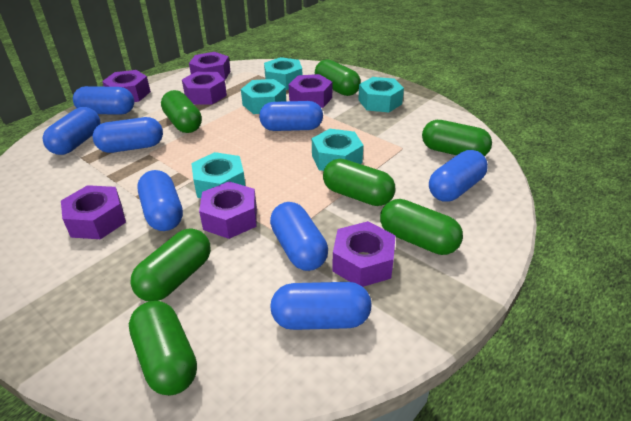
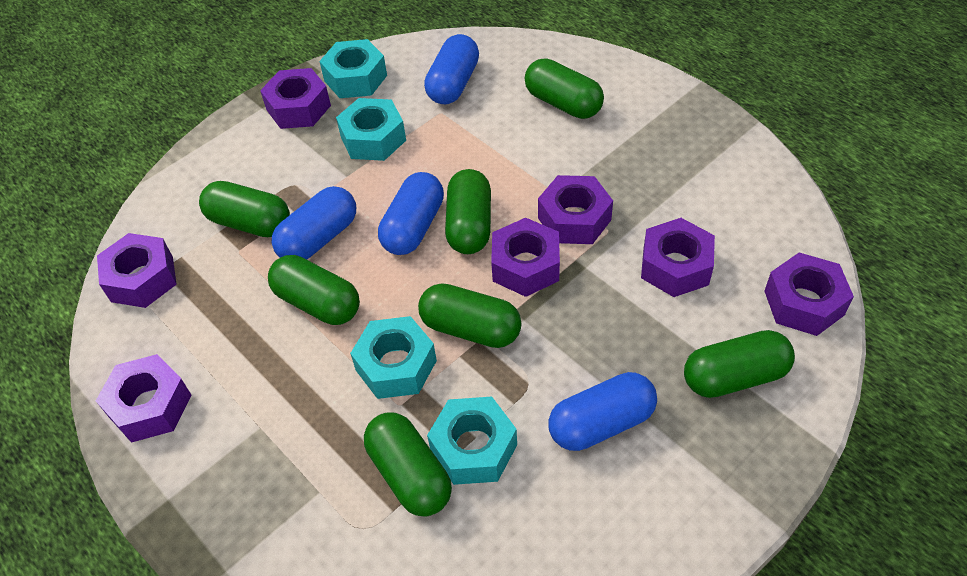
blue capsule: 8 -> 4
turquoise nut: 5 -> 4

